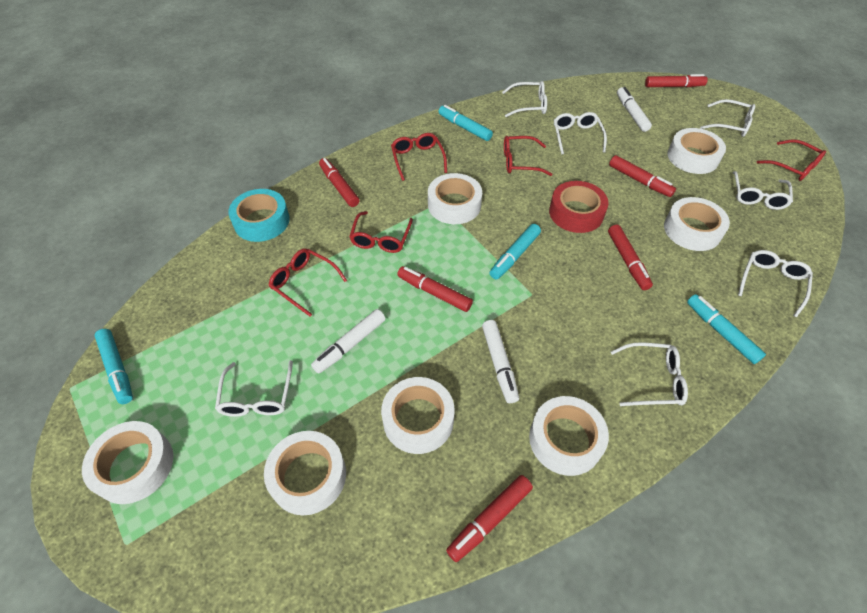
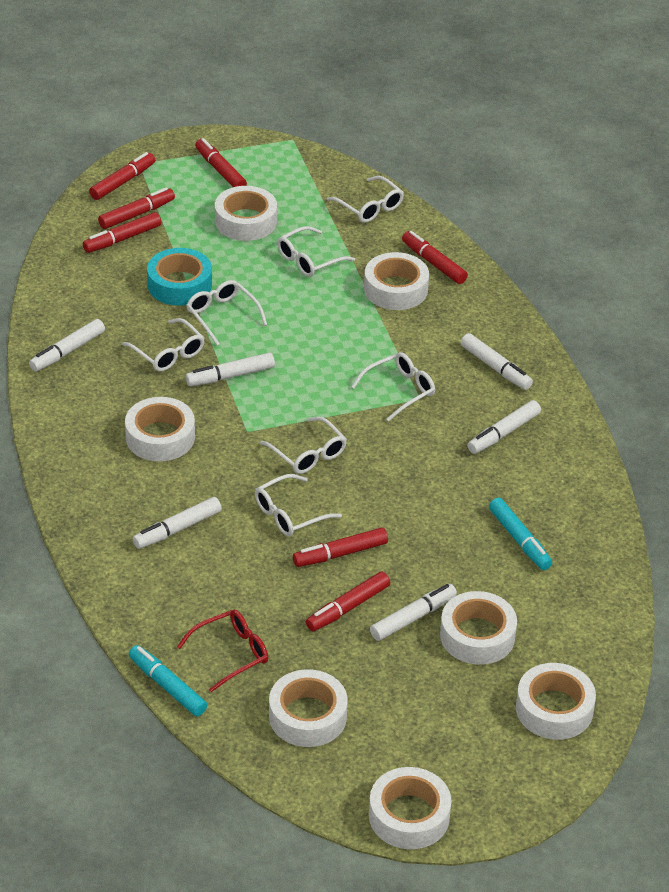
red glasses: 5 -> 1
red marker: 6 -> 7
red tape: 1 -> 0
turquoise marker: 4 -> 2
white marker: 3 -> 6

